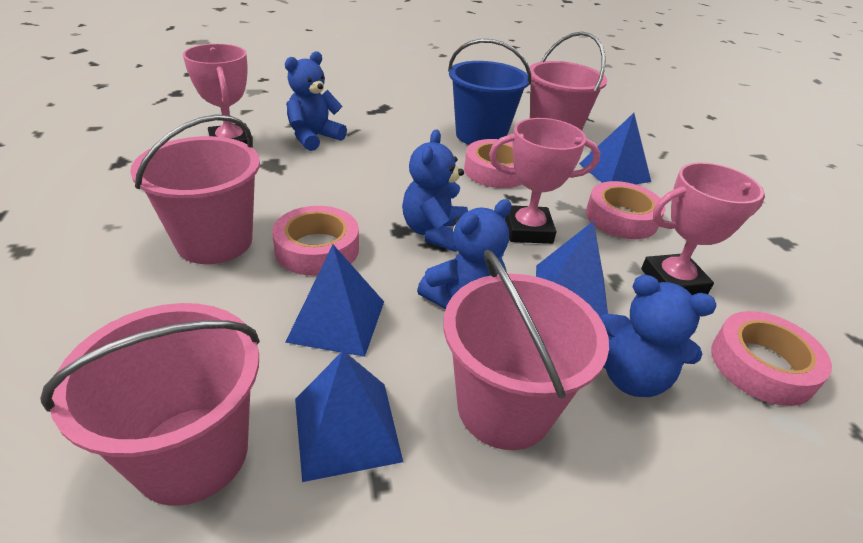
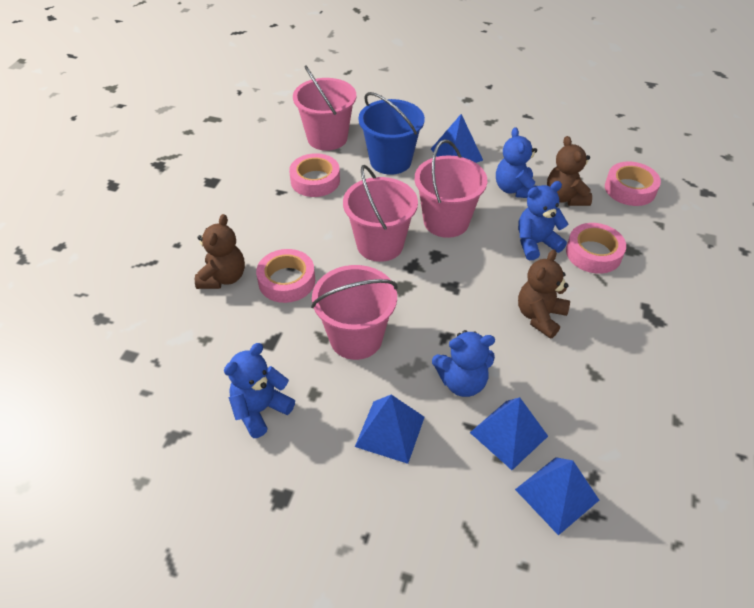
brown teddy bear: 0 -> 3
pink trophy: 3 -> 0

